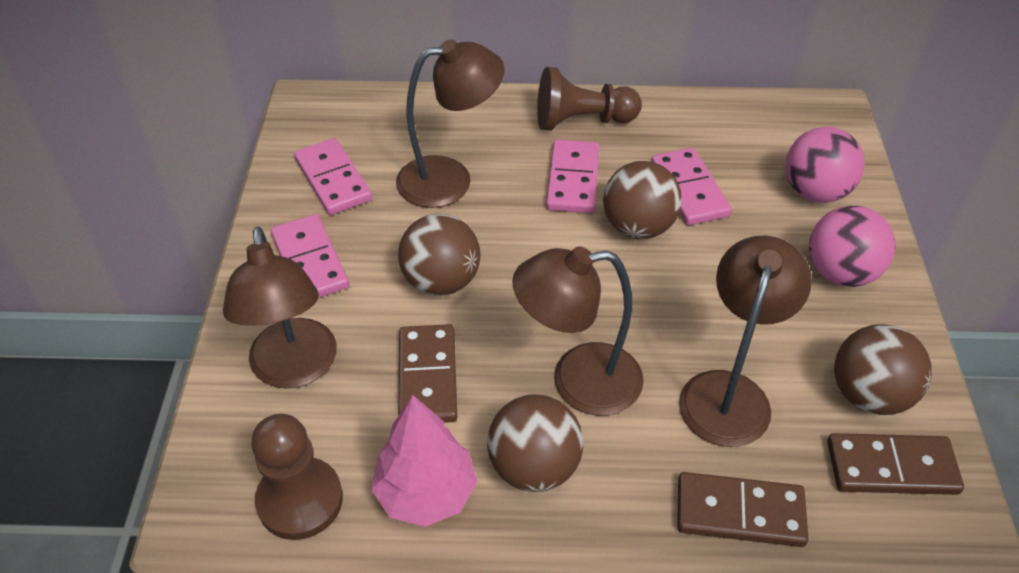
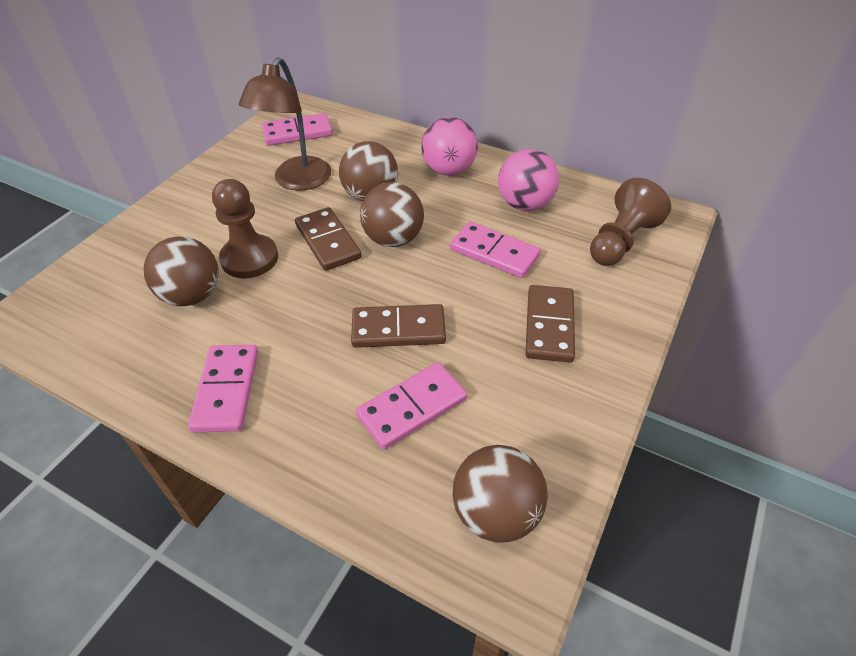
brown lamp: 4 -> 1
pink tree: 1 -> 0

